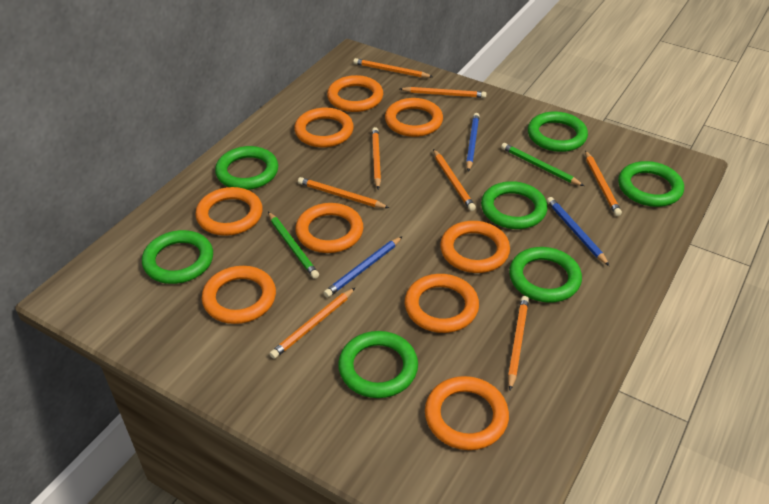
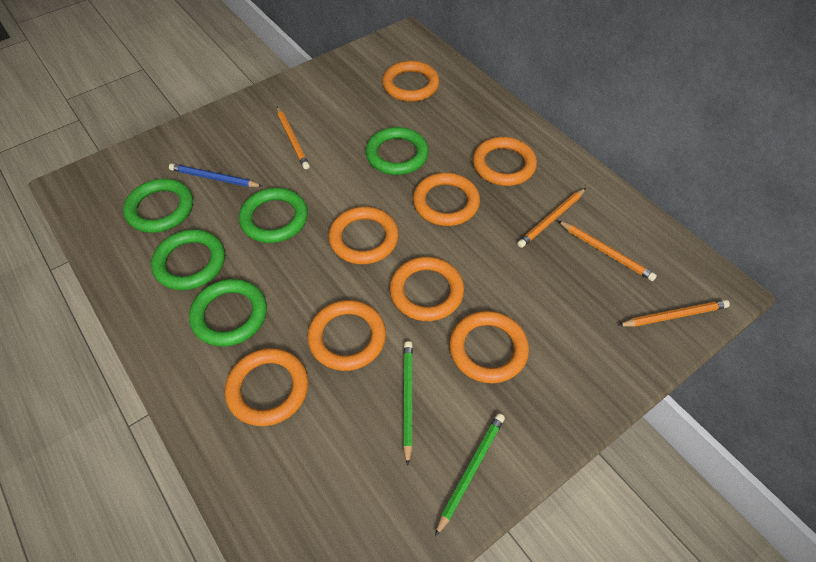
blue pencil: 3 -> 1
green ring: 7 -> 5
orange pencil: 8 -> 4
orange ring: 9 -> 8

